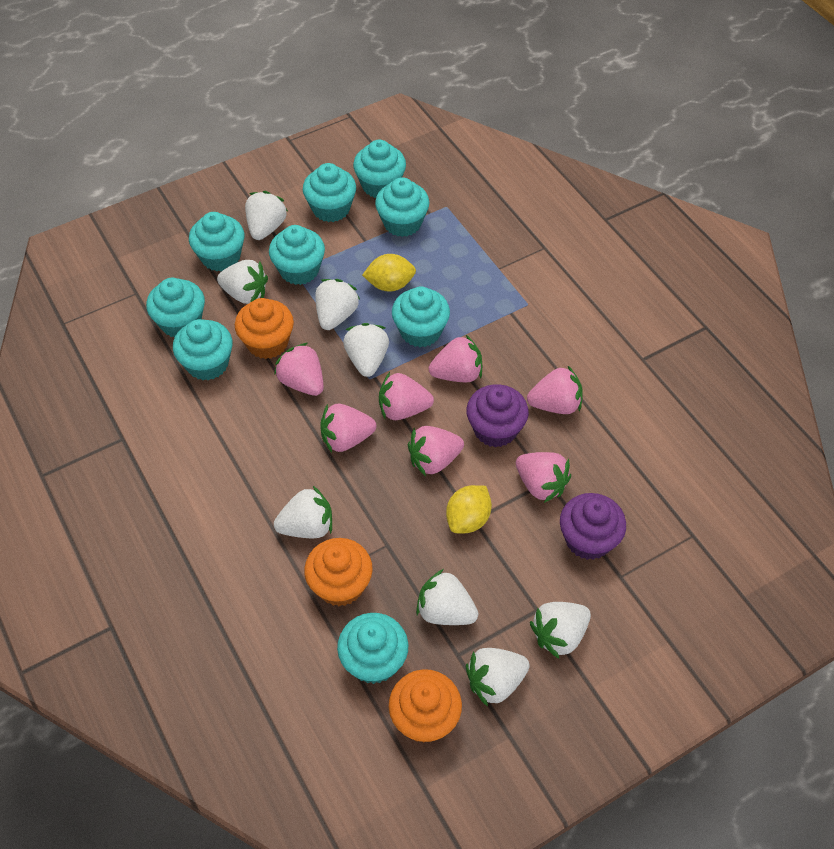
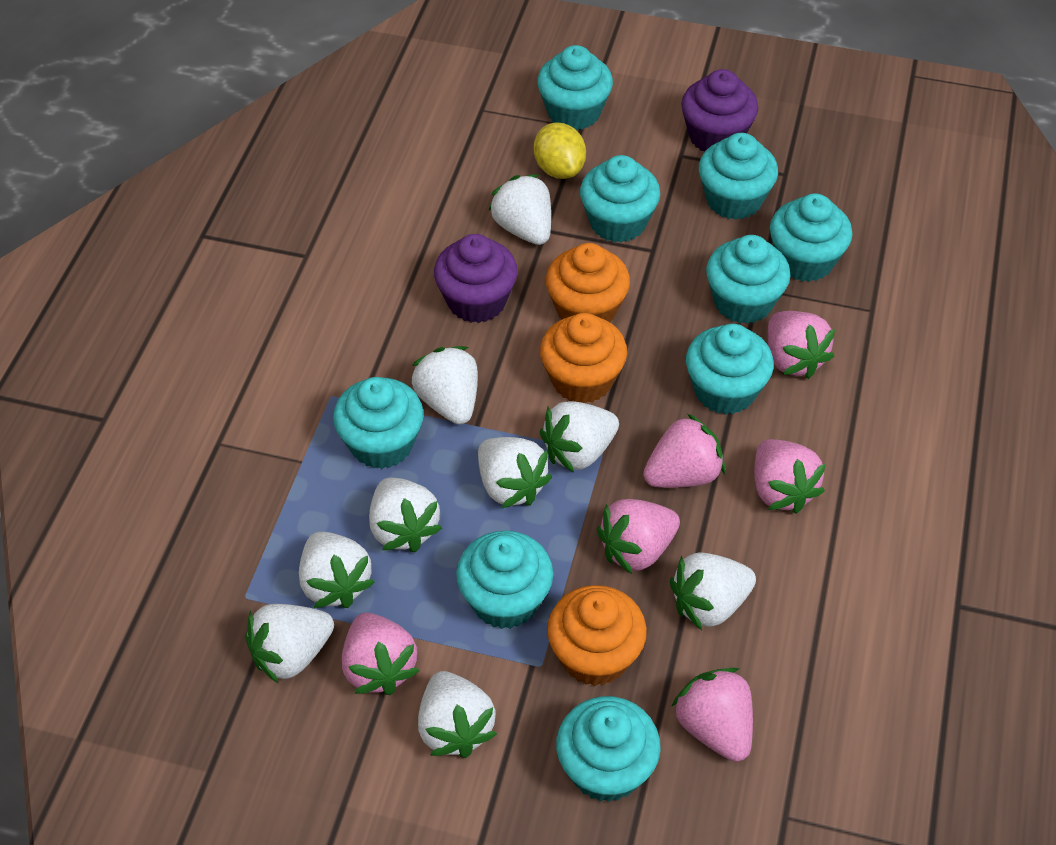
pink strawberry: 7 -> 6
white strawberry: 8 -> 9
yellow lemon: 2 -> 1

